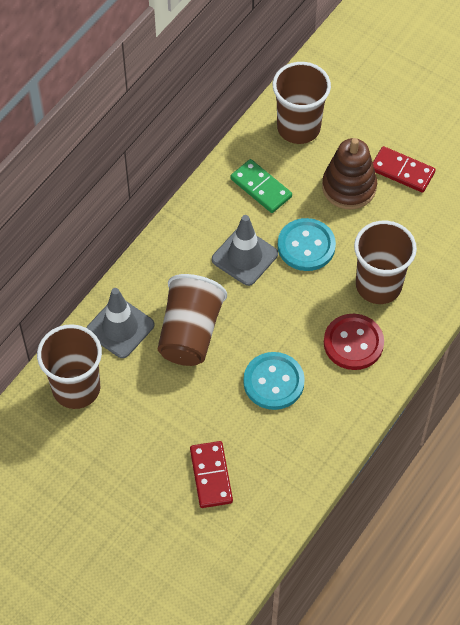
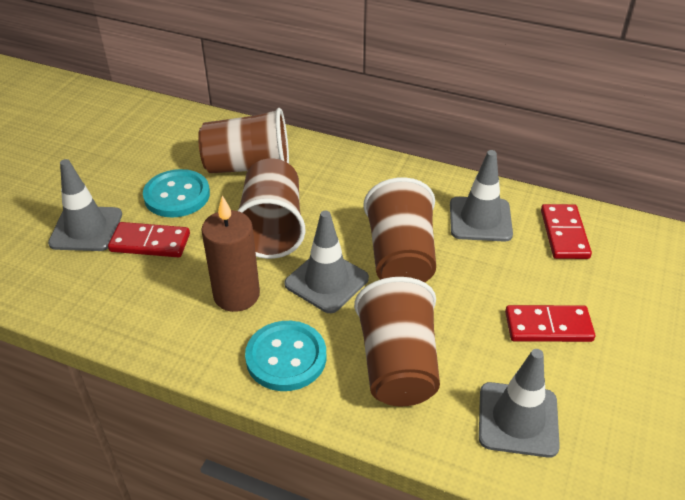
brown candle: 0 -> 1
brown stacking toy: 1 -> 0
green domino: 1 -> 0
grey traffic cone: 2 -> 4
red button: 1 -> 0
red domino: 2 -> 3

